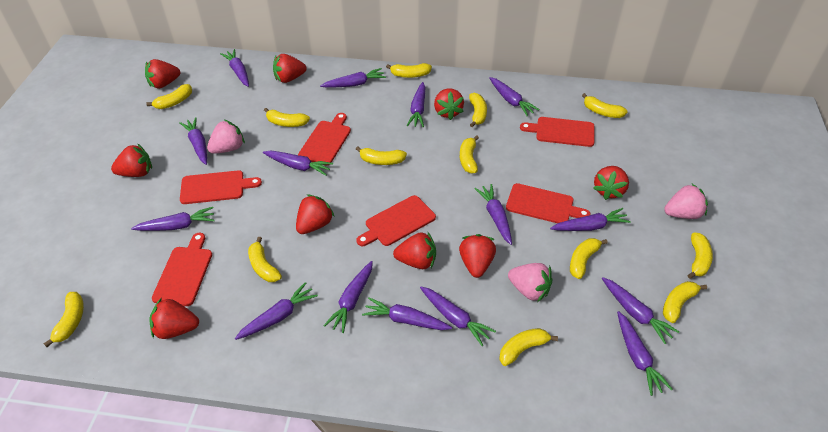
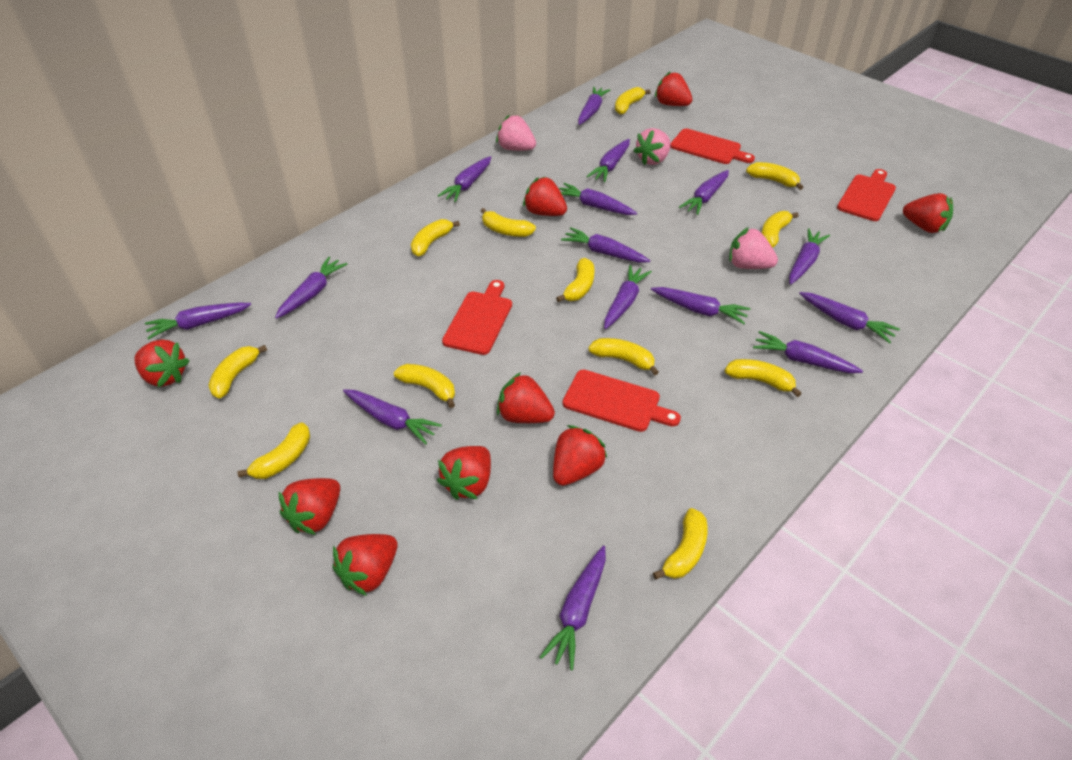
red cutting board: 6 -> 4
yellow banana: 13 -> 12

